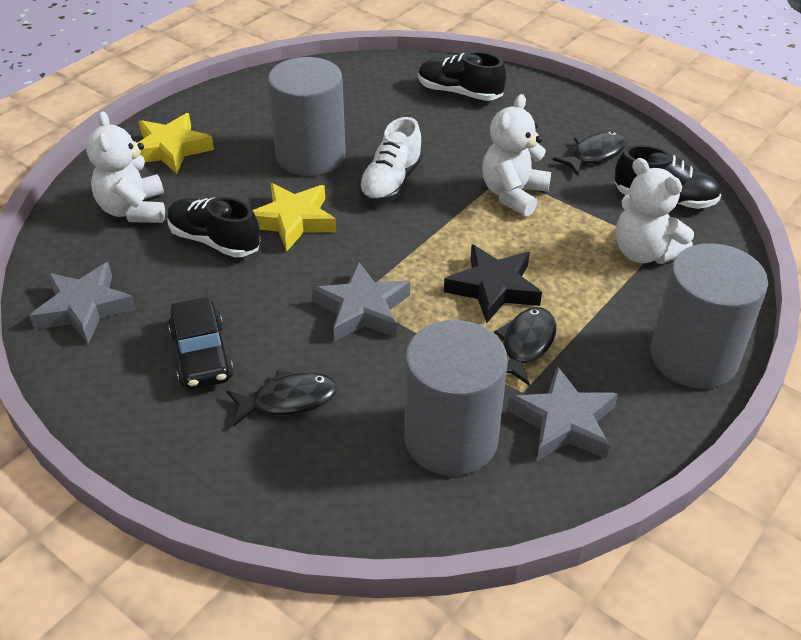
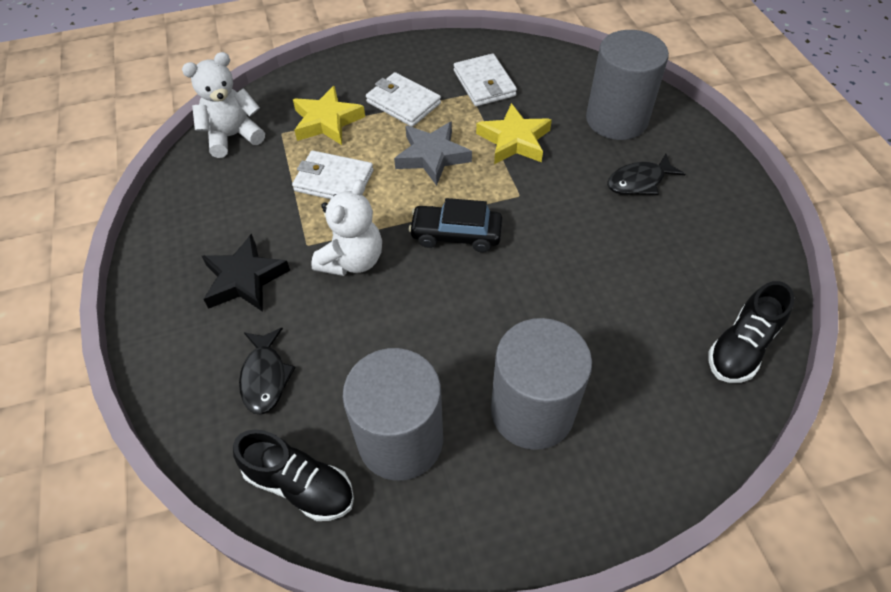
black fish: 3 -> 2
black shoe: 3 -> 2
grey star: 3 -> 1
white shoe: 1 -> 0
white teddy bear: 3 -> 2
white wallet: 0 -> 3

